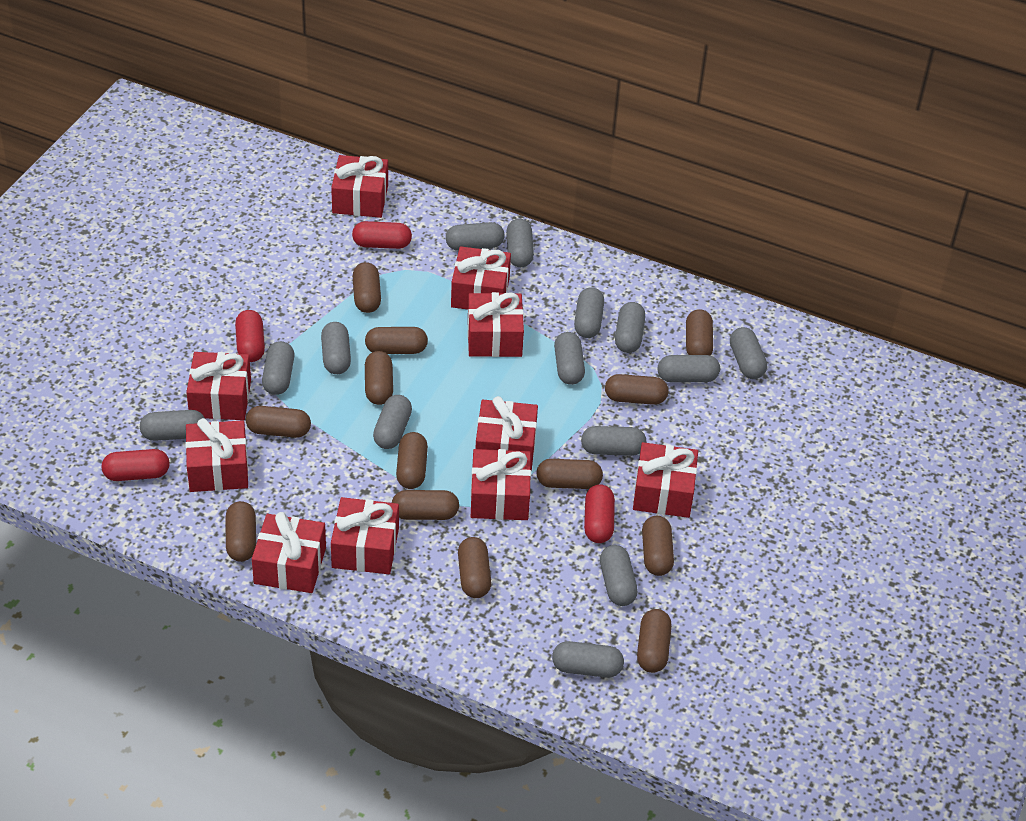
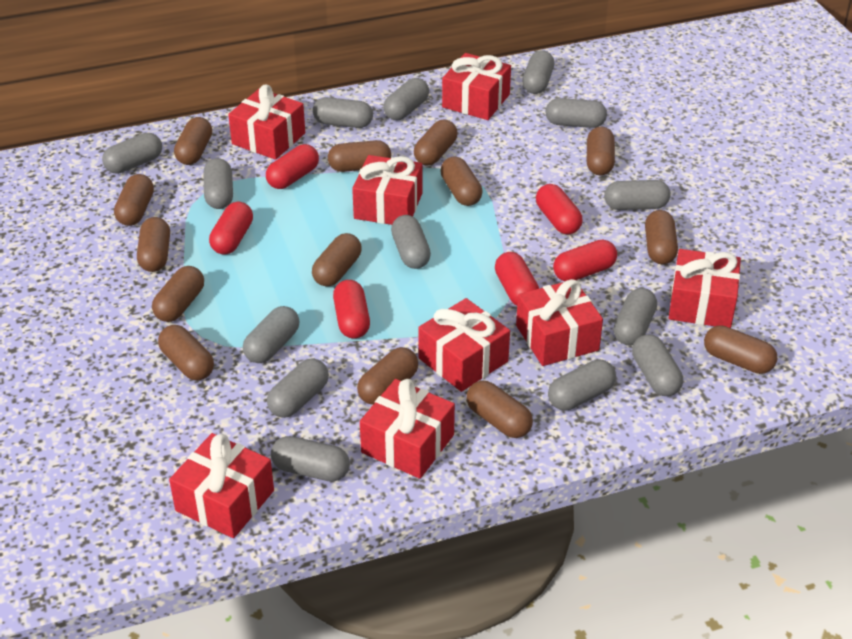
brown capsule: 13 -> 14
red capsule: 4 -> 6
red gift: 10 -> 8

